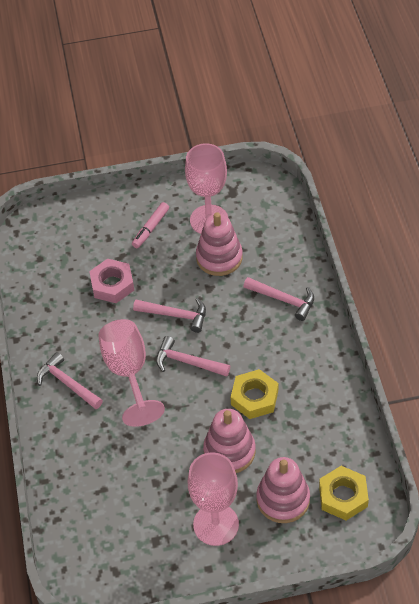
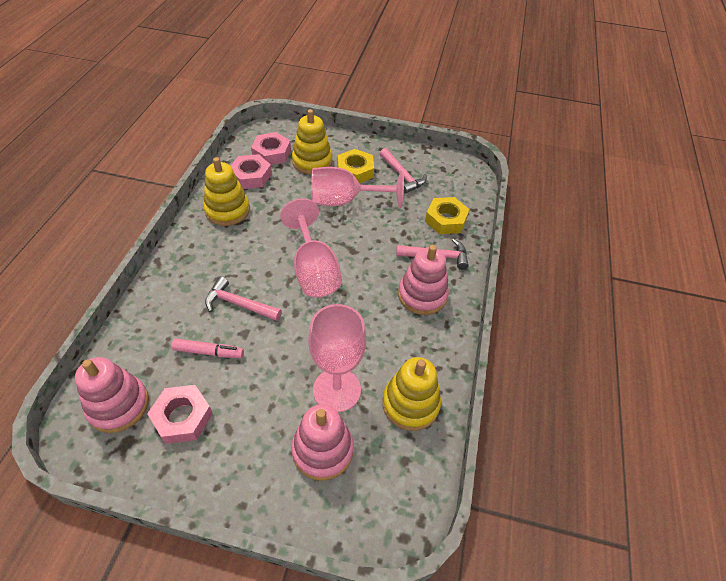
pink hammer: 4 -> 3
pink nut: 1 -> 3
yellow stacking toy: 0 -> 3

